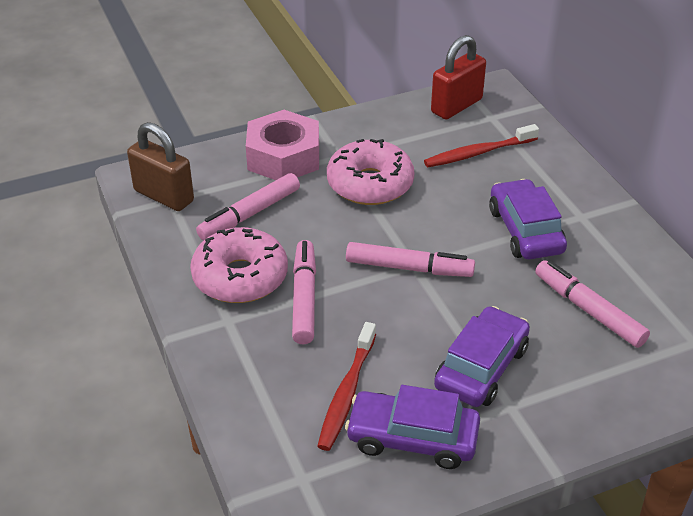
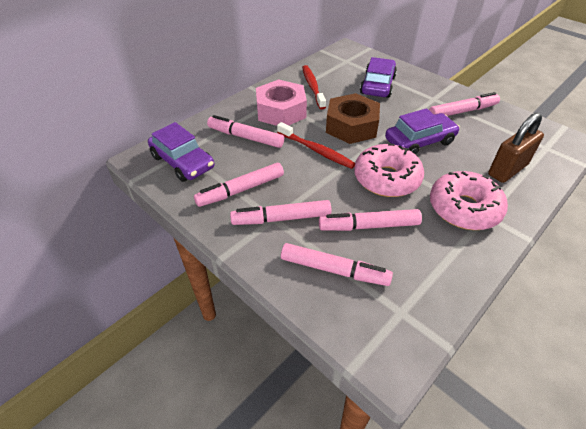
brown nut: 0 -> 1
pink marker: 4 -> 6
red padlock: 1 -> 0

